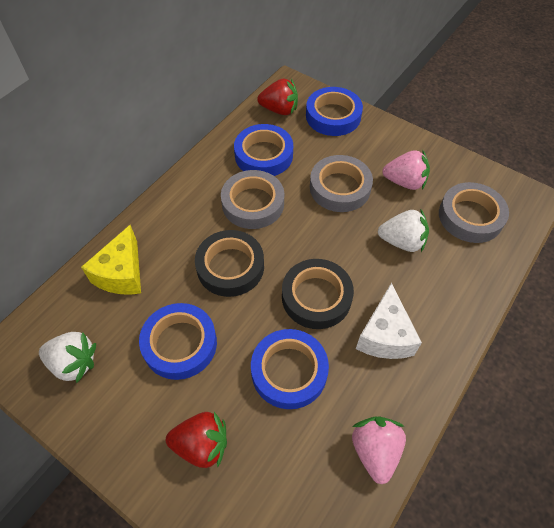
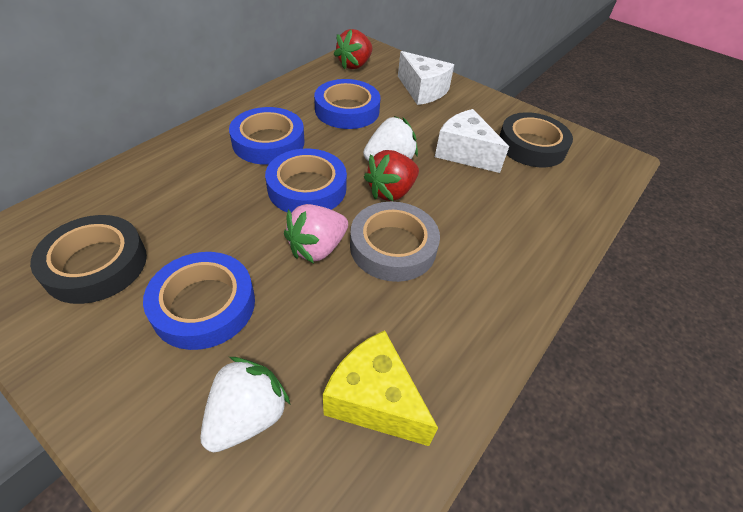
grey tape: 3 -> 1
pink strawberry: 2 -> 1
white cheese: 1 -> 2

